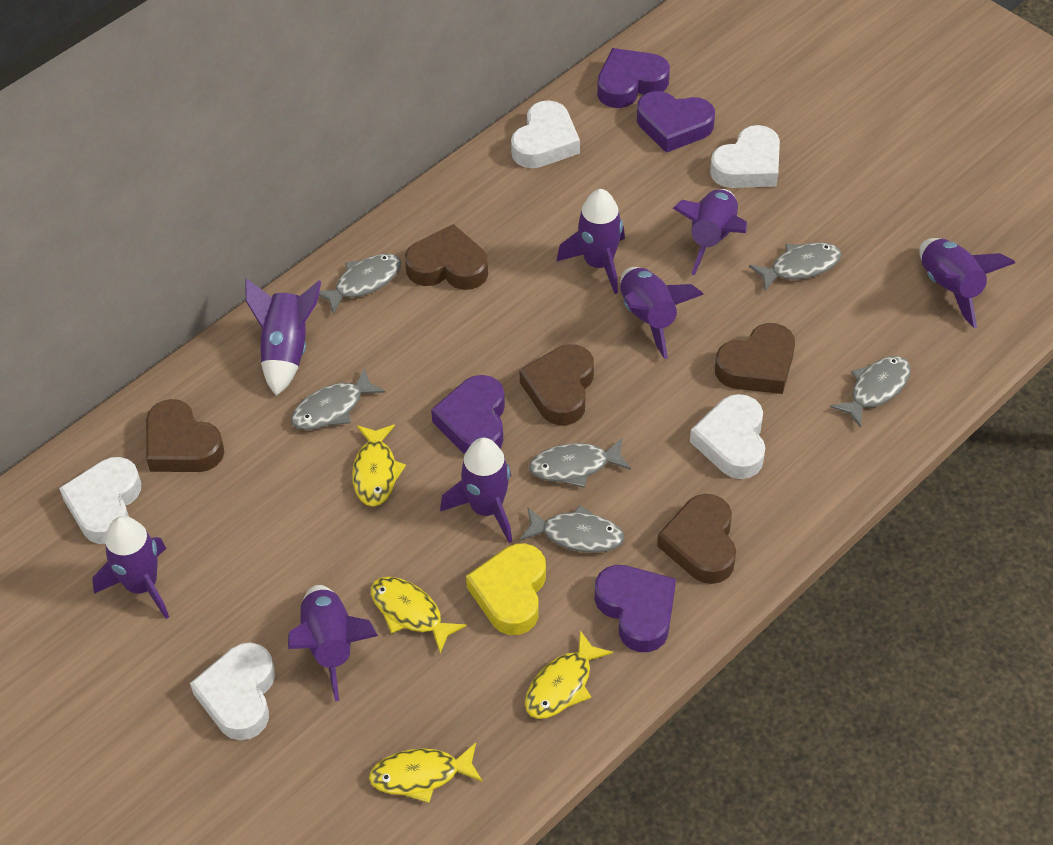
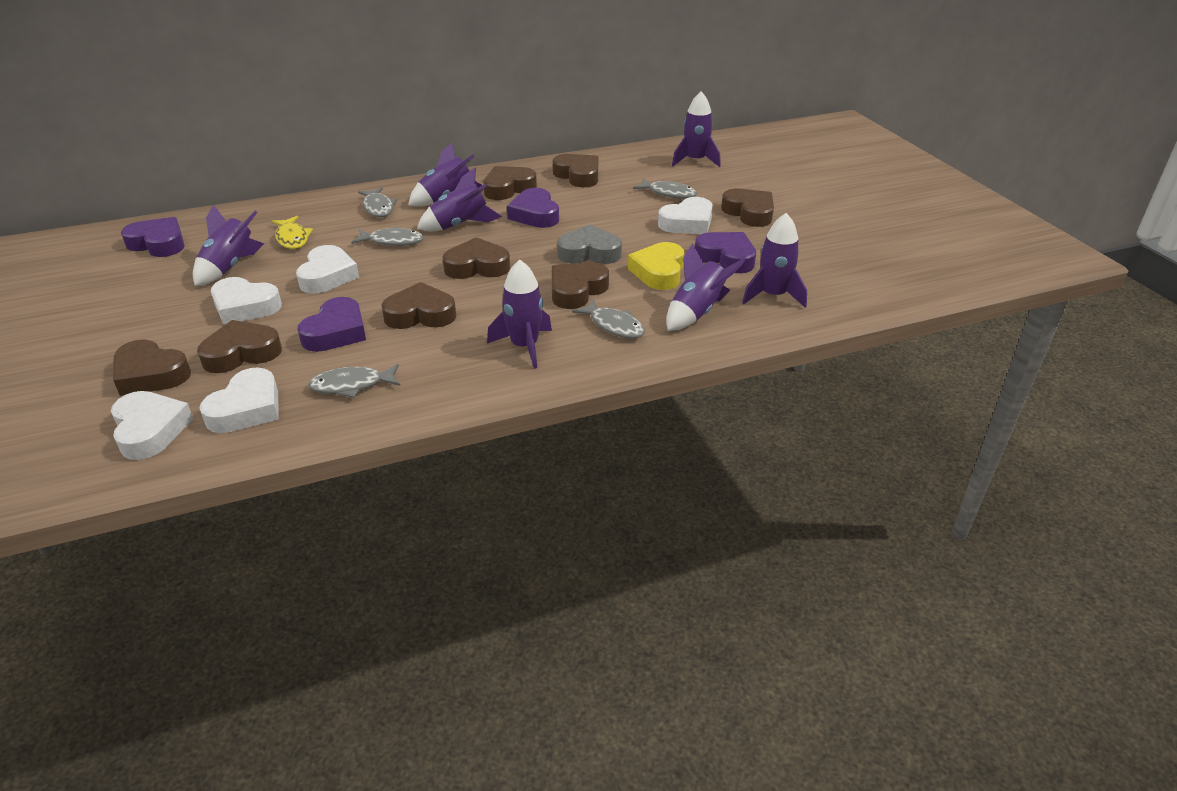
brown heart: 5 -> 8
grey fish: 6 -> 5
grey heart: 0 -> 1
purple rocket: 8 -> 7
yellow fish: 4 -> 1

